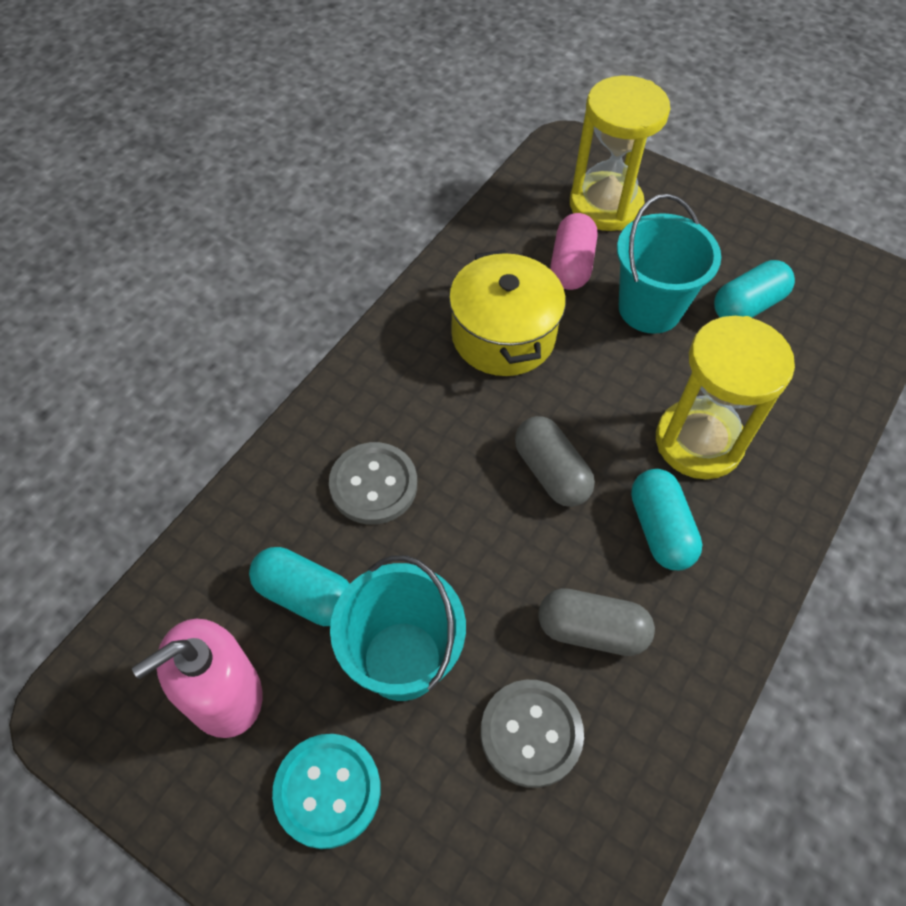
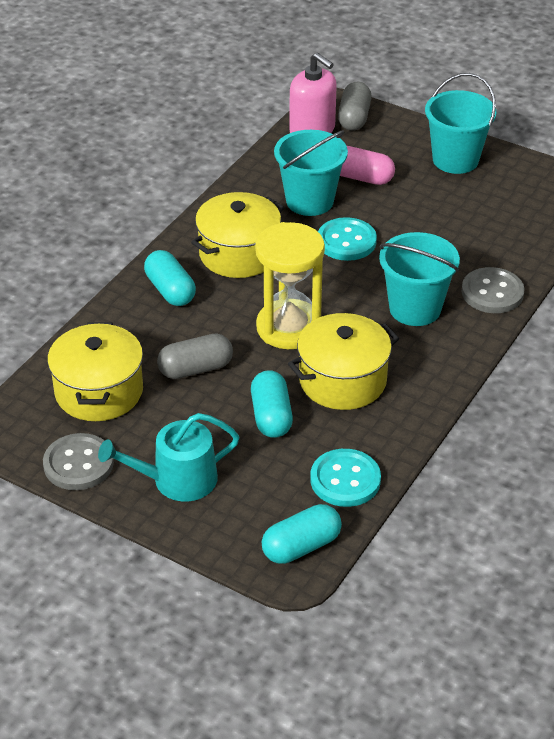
turquoise bucket: 2 -> 3
turquoise button: 1 -> 2
turquoise watering can: 0 -> 1
yellow hourglass: 2 -> 1
yellow pot: 1 -> 3

